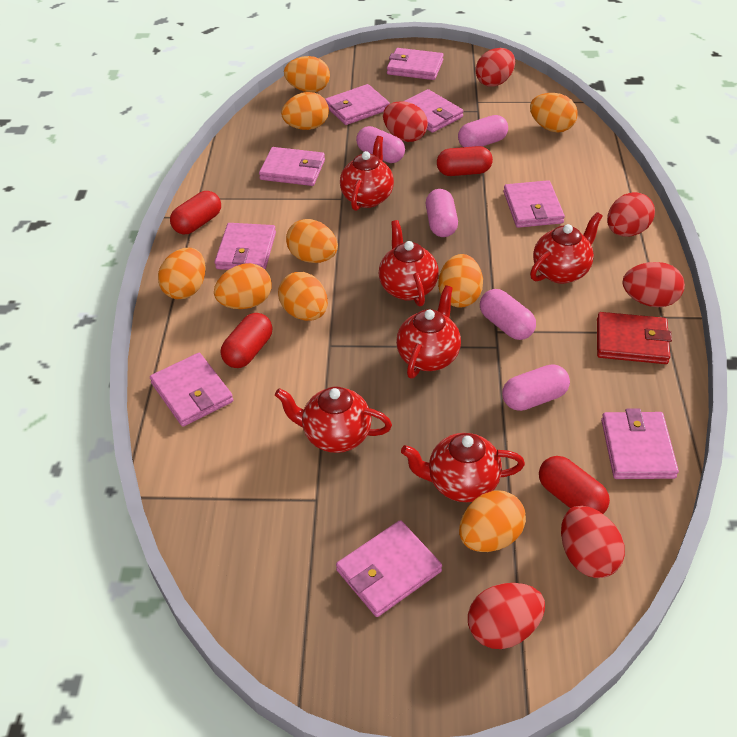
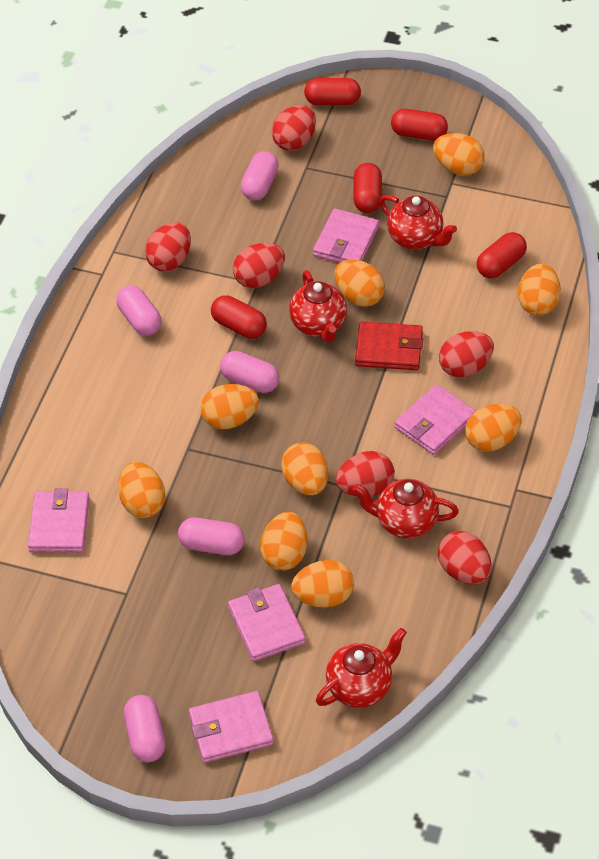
pink wallet: 9 -> 5
red capsule: 4 -> 5
red teapot: 6 -> 4

